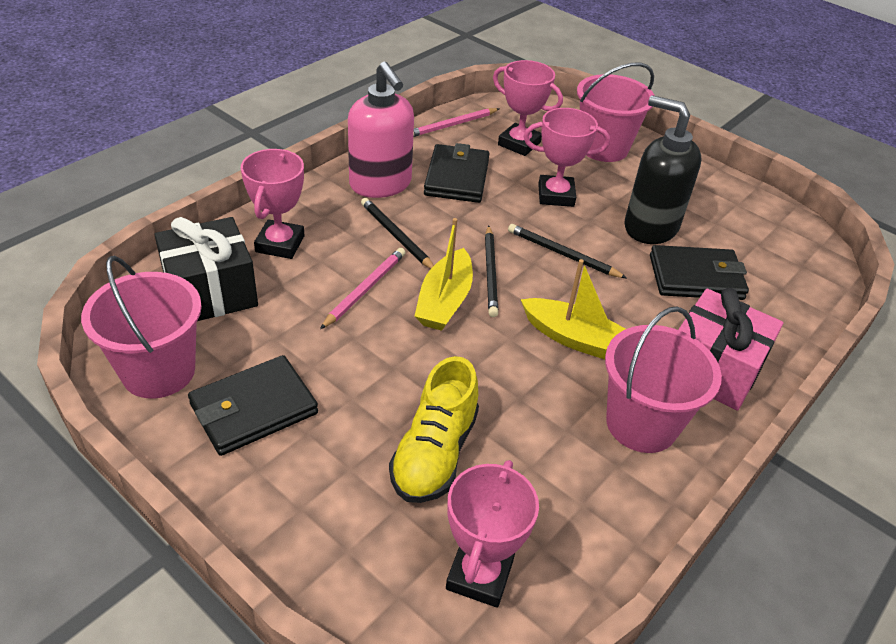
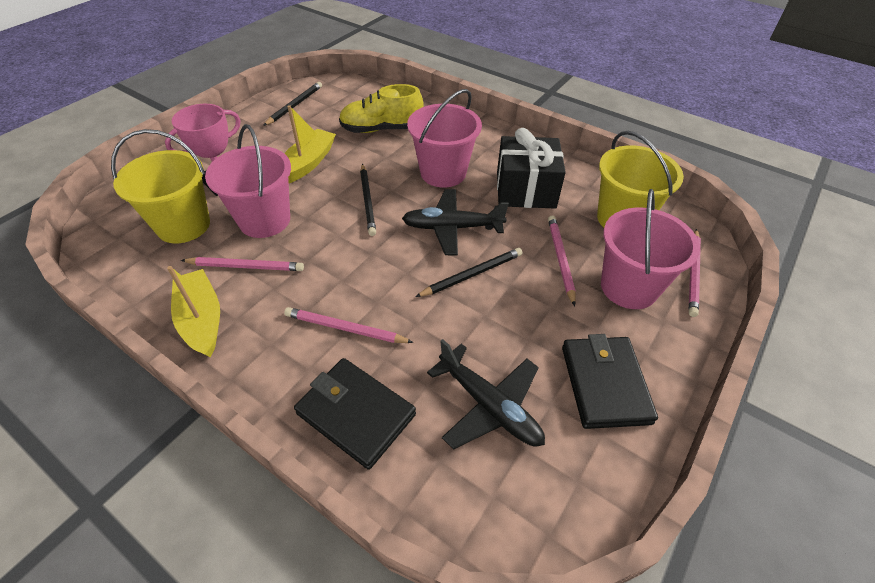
black plane: 0 -> 2
black soap dispenser: 1 -> 0
black wallet: 3 -> 2
pink gift: 1 -> 0
pink pencil: 2 -> 4
pink soap dispenser: 1 -> 0
pink trophy: 4 -> 1
yellow bucket: 0 -> 2

